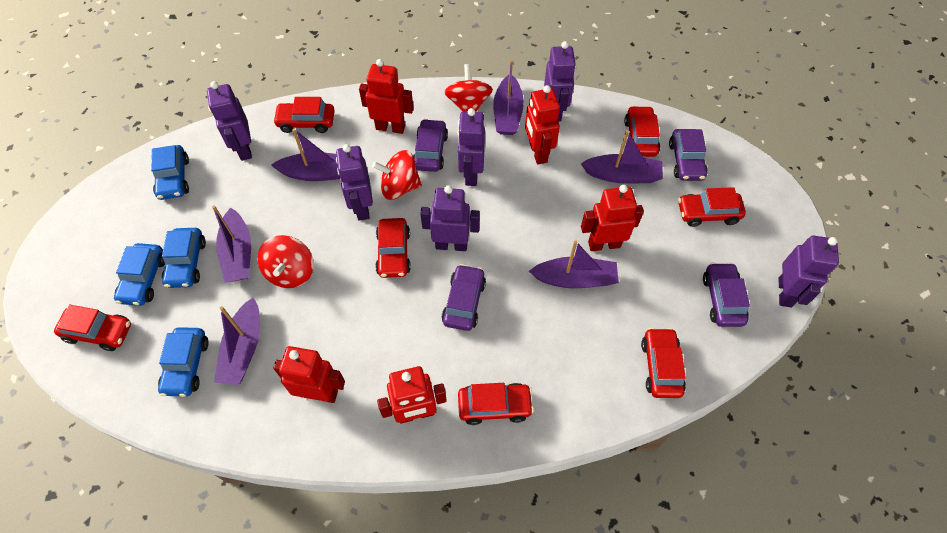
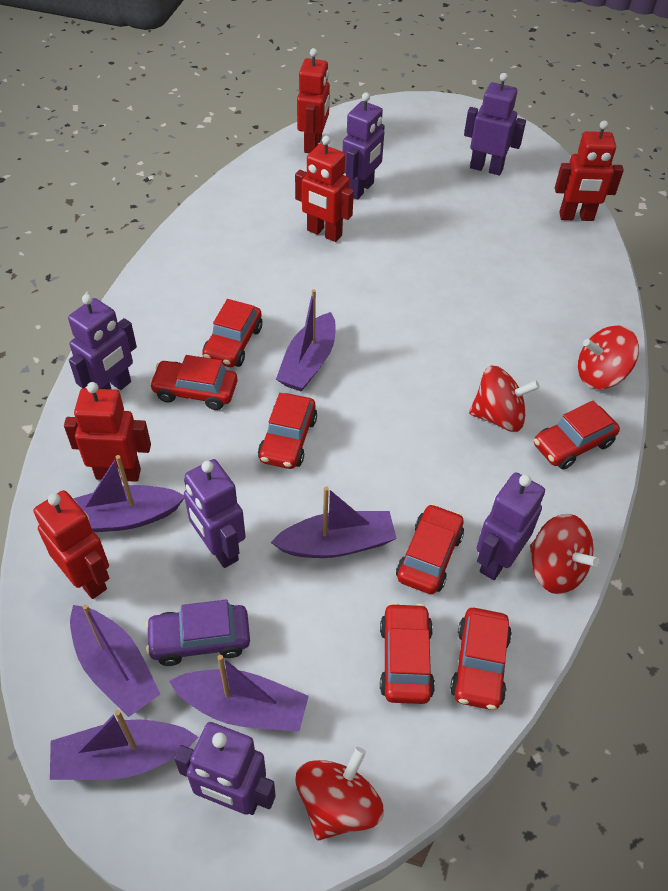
blue car: 4 -> 0
purple car: 4 -> 1
red spinning top: 3 -> 4

